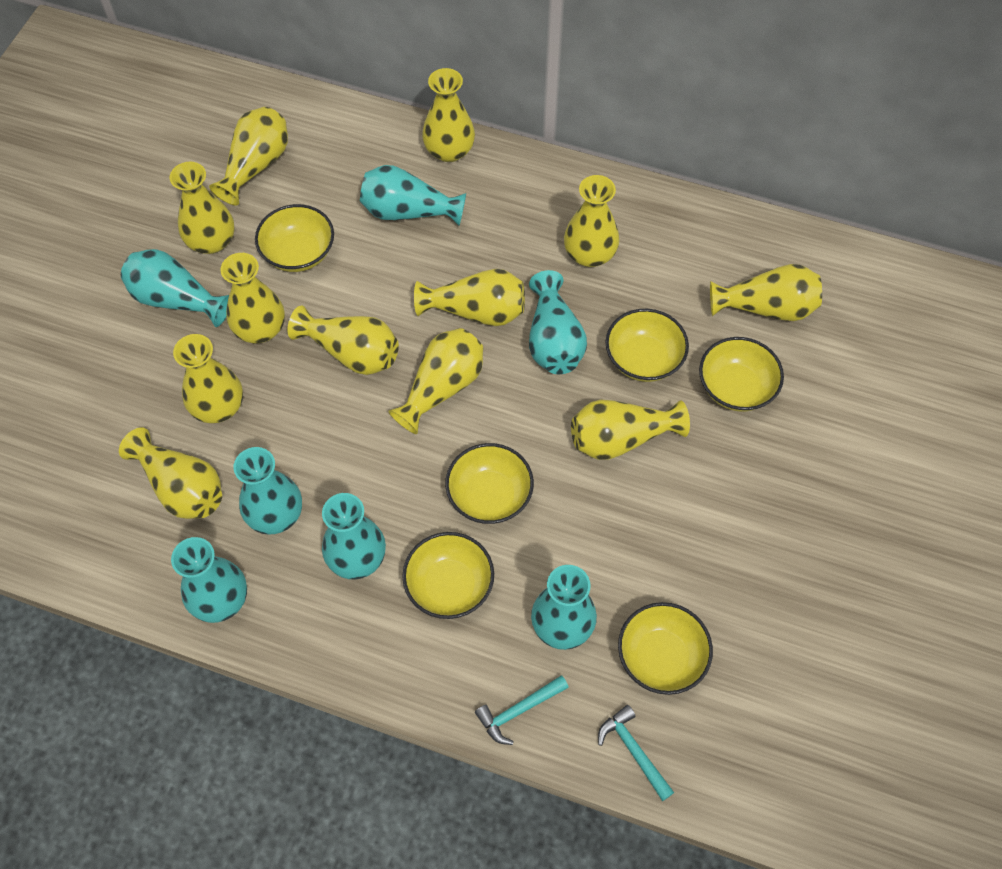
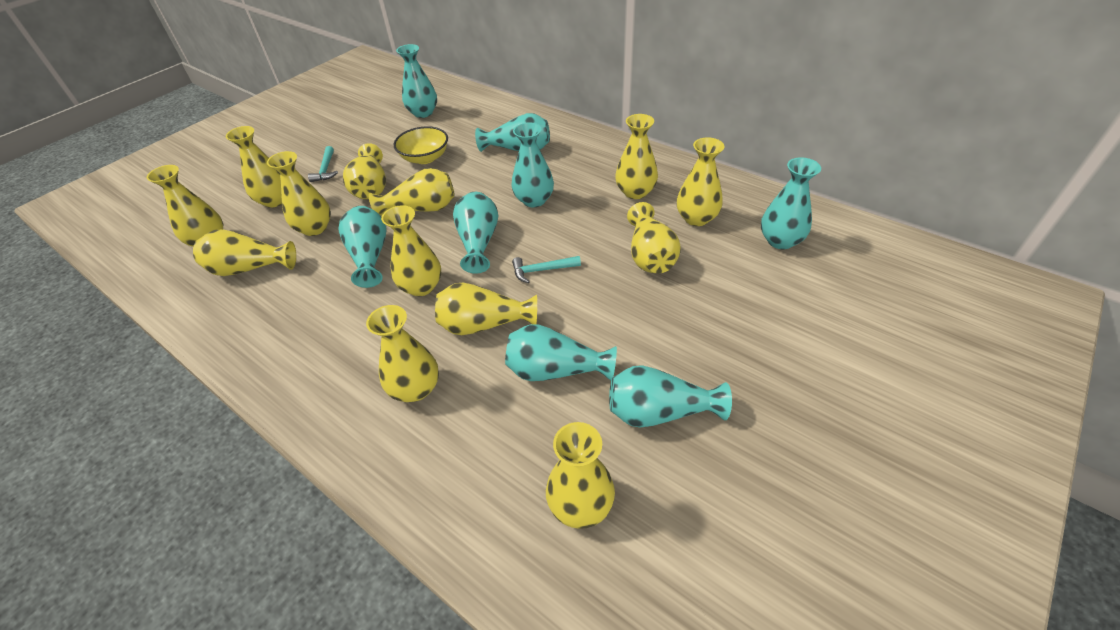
turquoise vase: 7 -> 8
yellow bowl: 6 -> 1
yellow vase: 12 -> 13

